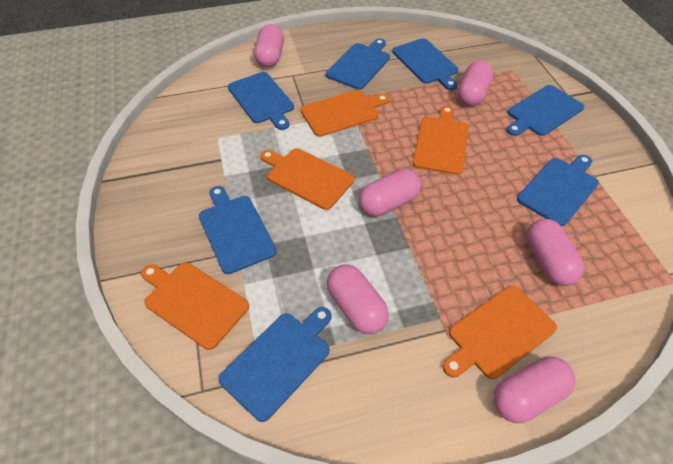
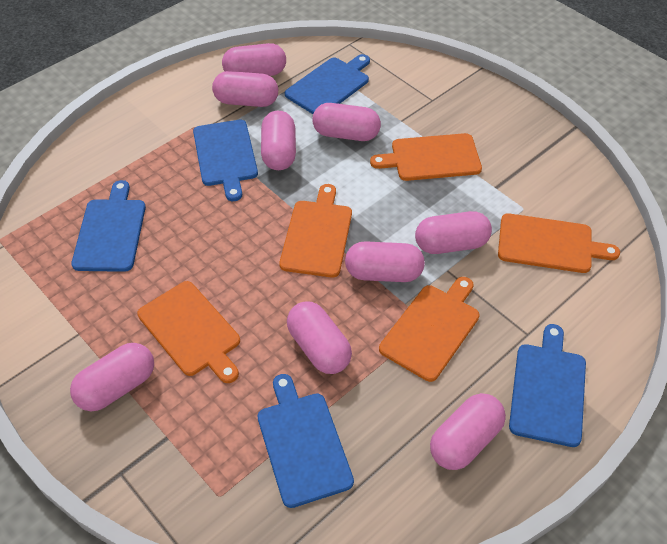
blue cutting board: 7 -> 5
pink capsule: 6 -> 9

